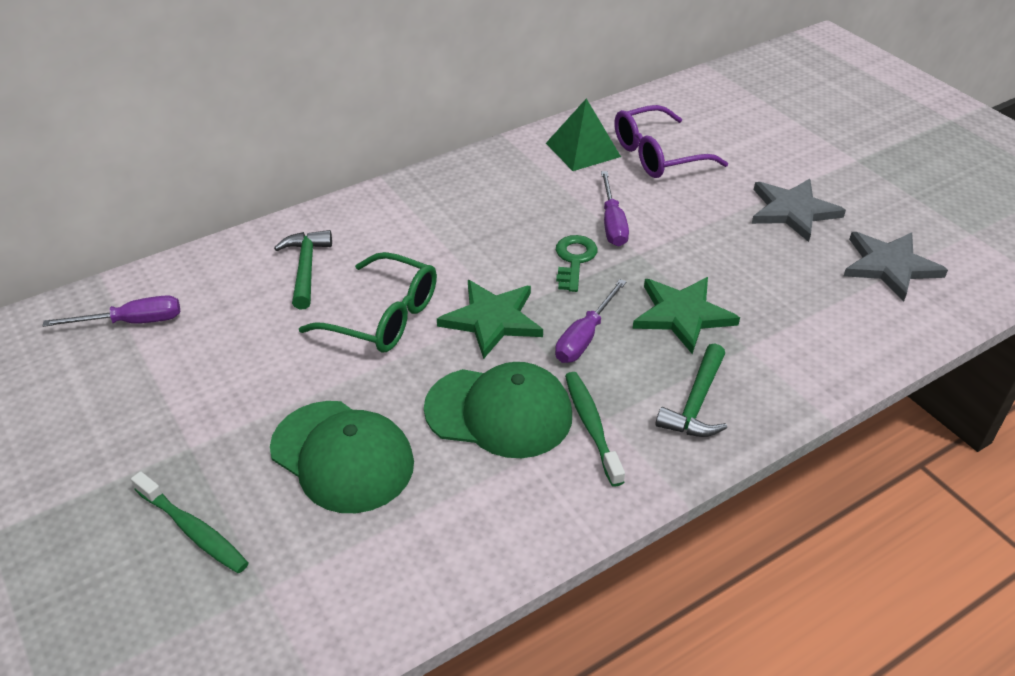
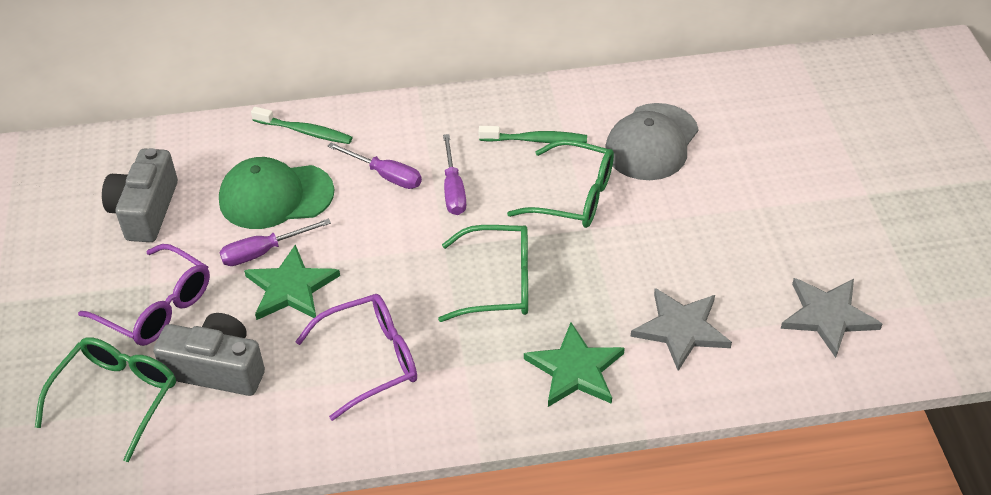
green cap: 2 -> 1
green glasses: 1 -> 3
green hammer: 2 -> 0
green key: 1 -> 0
green pyramid: 1 -> 0
grey camera: 0 -> 2
grey cap: 0 -> 1
purple glasses: 1 -> 2

